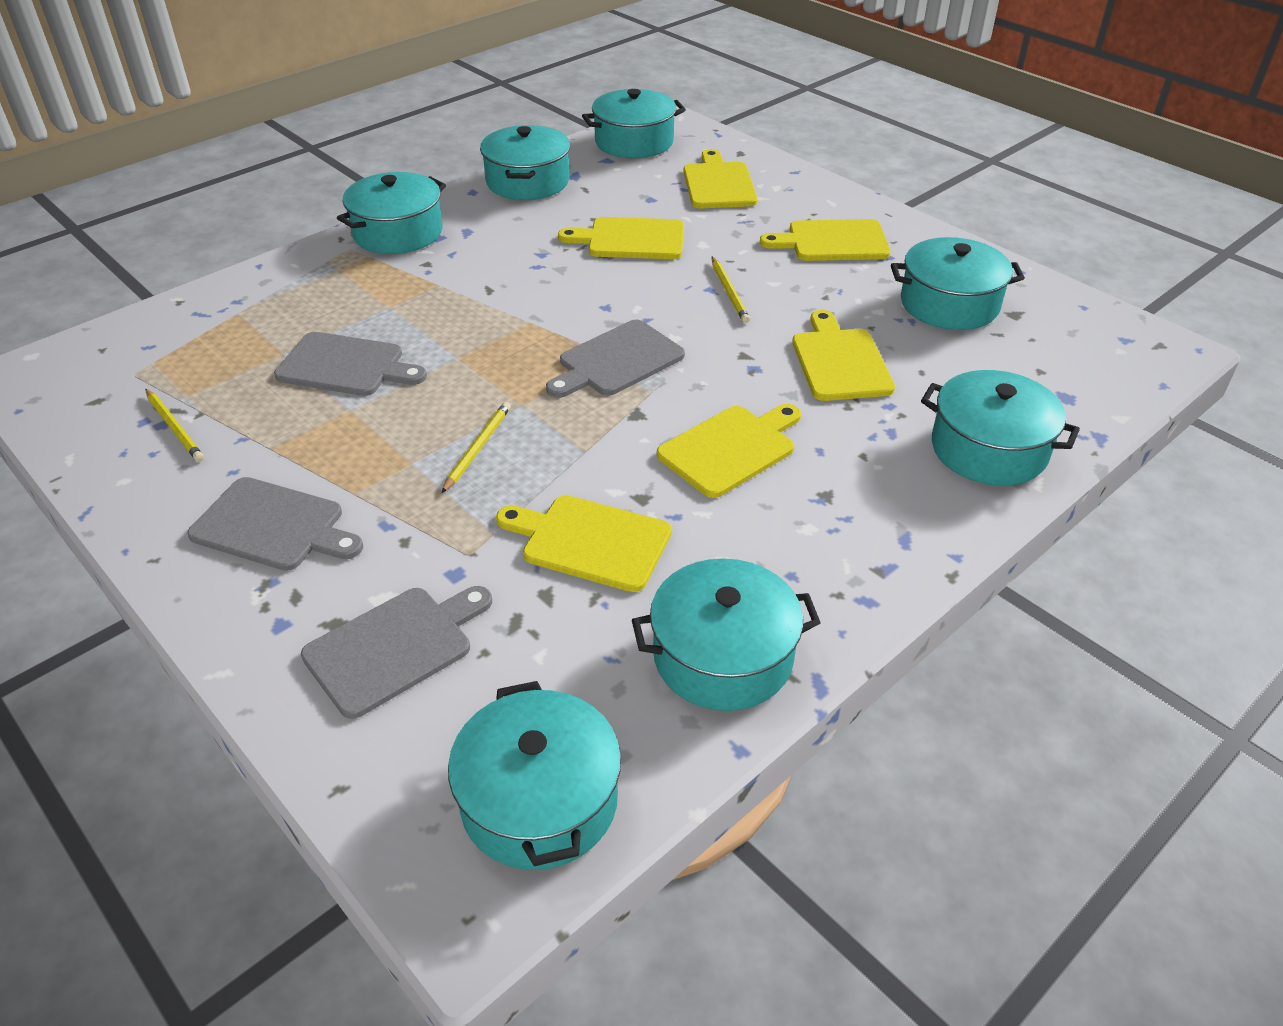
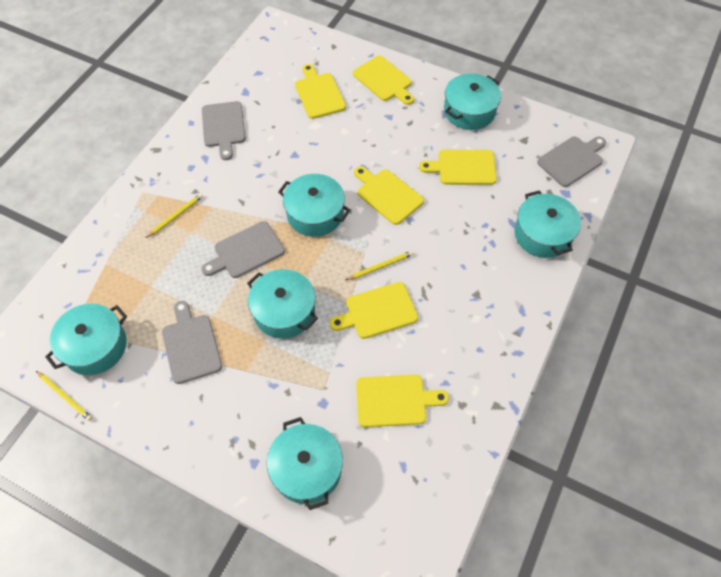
turquoise pot: 7 -> 6

